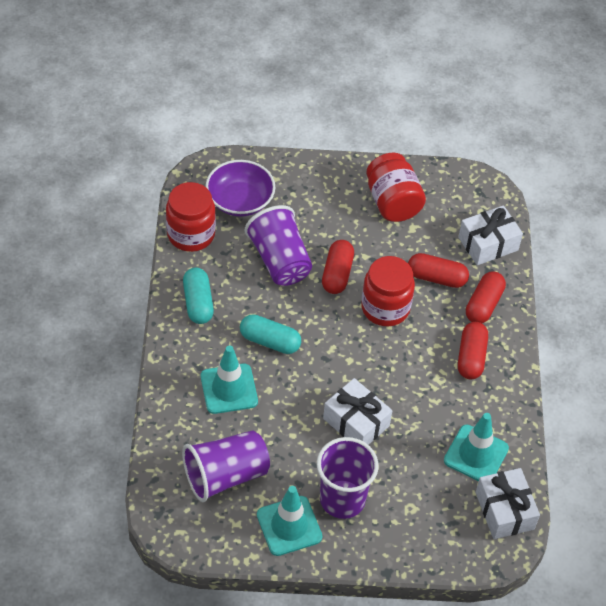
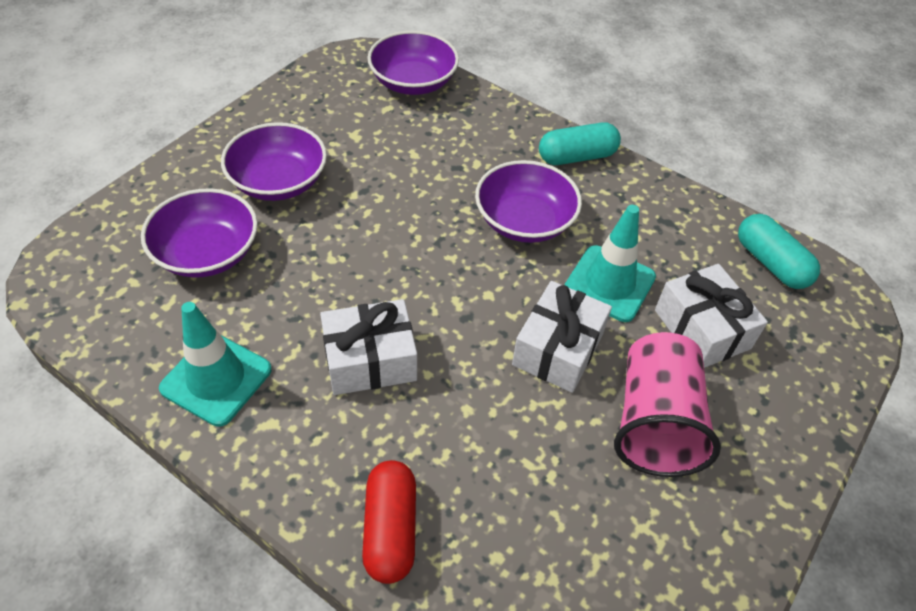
pink cup: 0 -> 1
purple bowl: 1 -> 4
purple cup: 3 -> 0
red capsule: 4 -> 1
red jar: 3 -> 0
turquoise traffic cone: 3 -> 2

